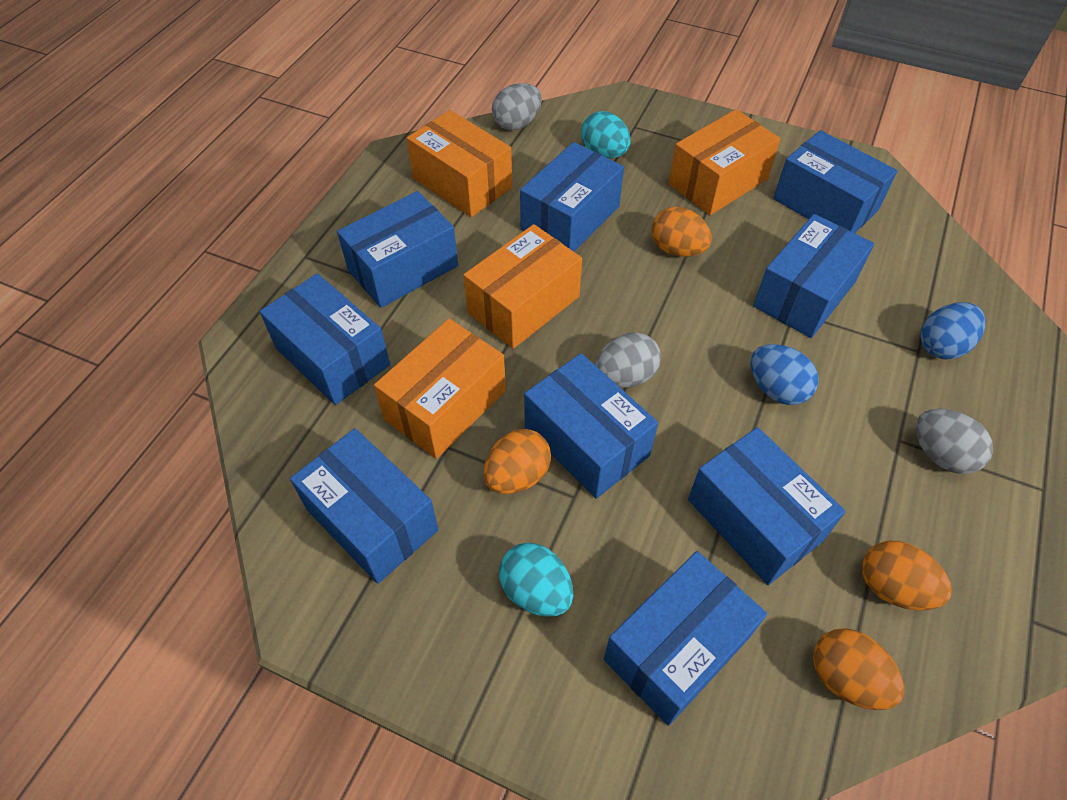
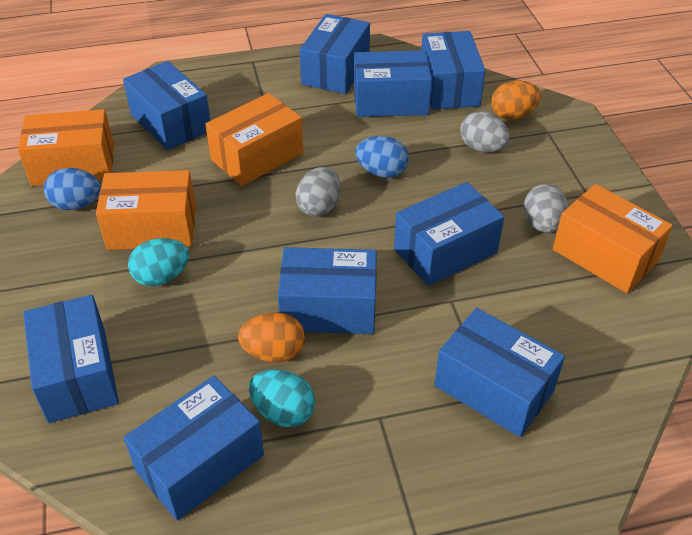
orange egg: 4 -> 2

